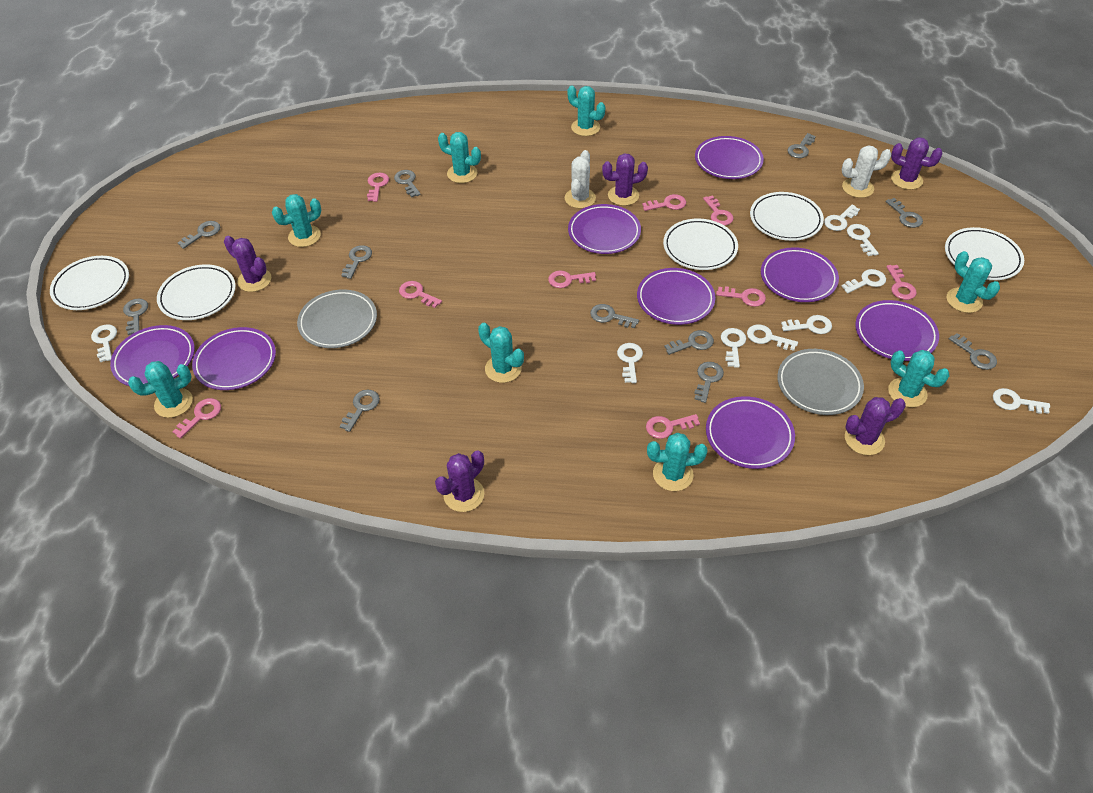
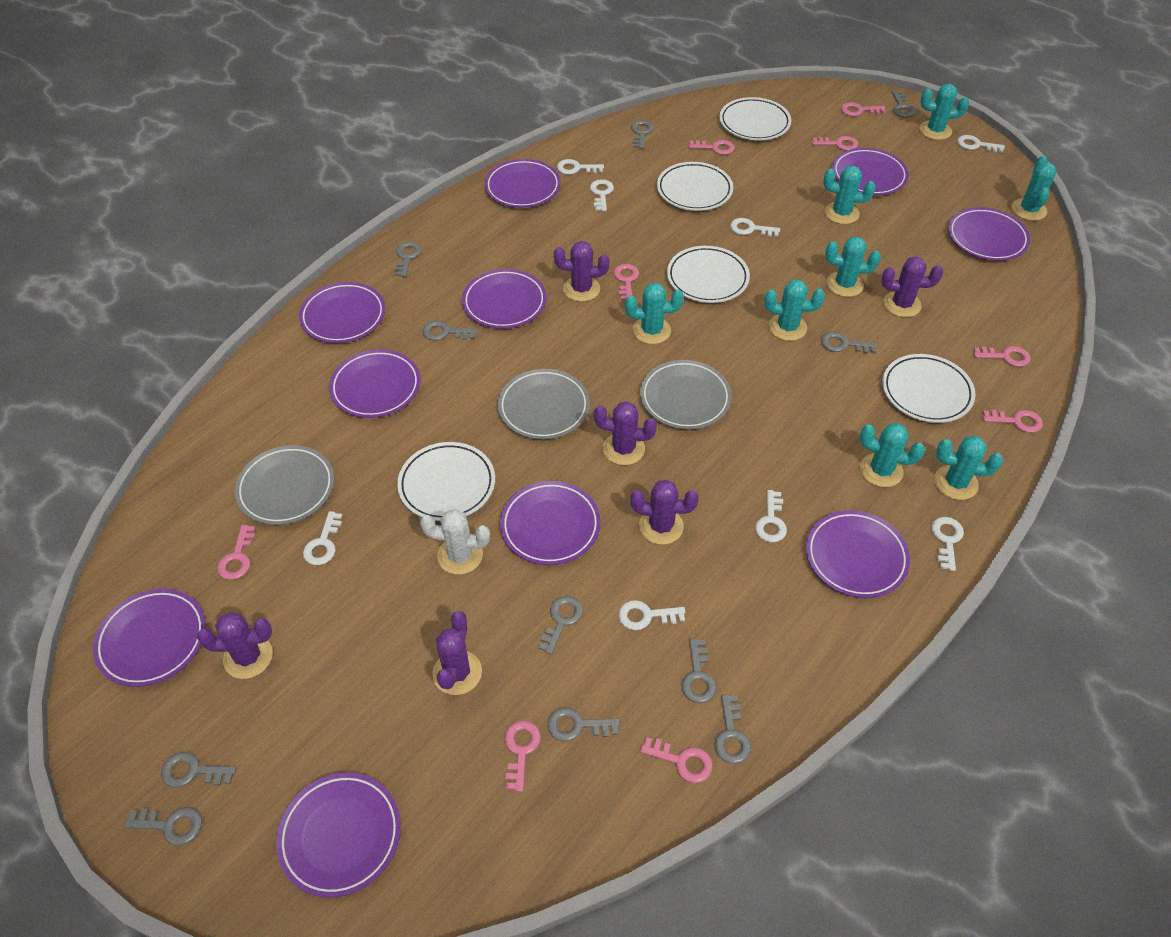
grey plate: 2 -> 3
purple cactus: 5 -> 6
purple plate: 8 -> 10
white cactus: 2 -> 1
white key: 9 -> 8

